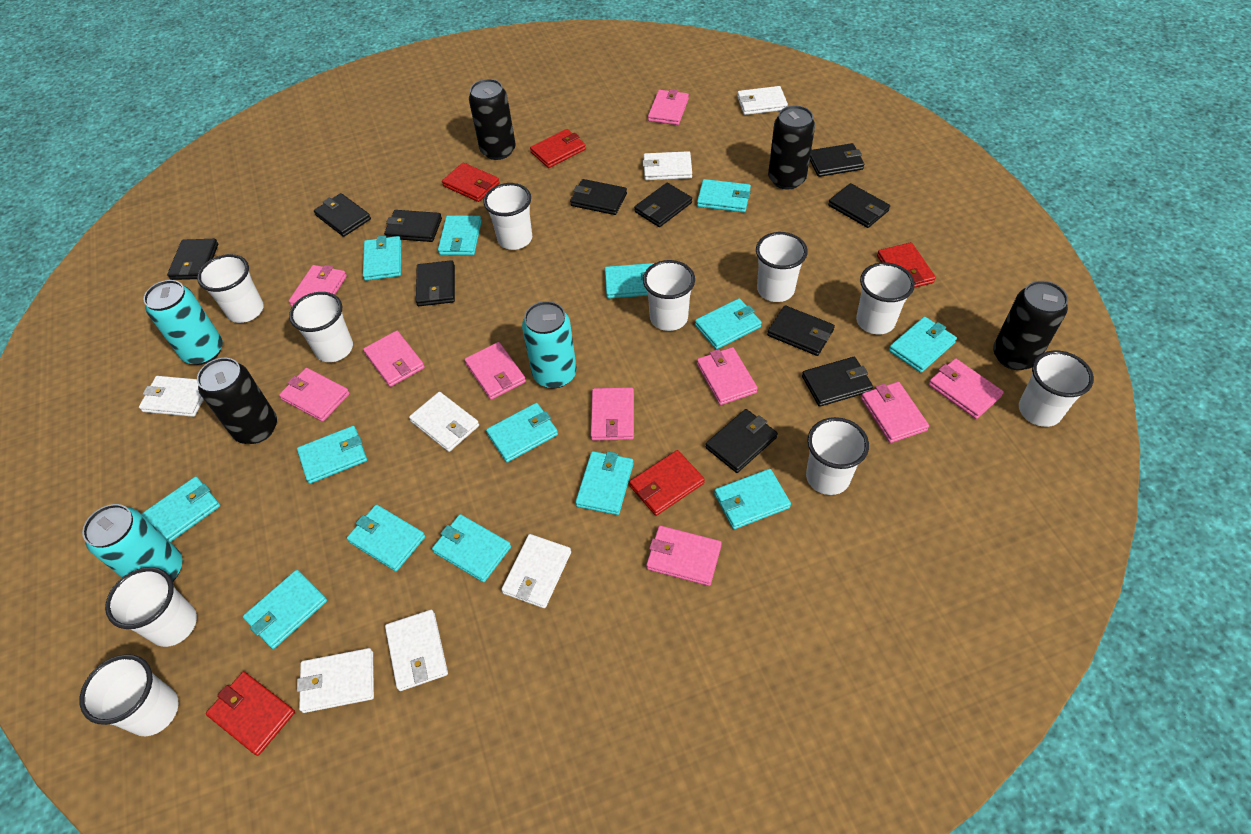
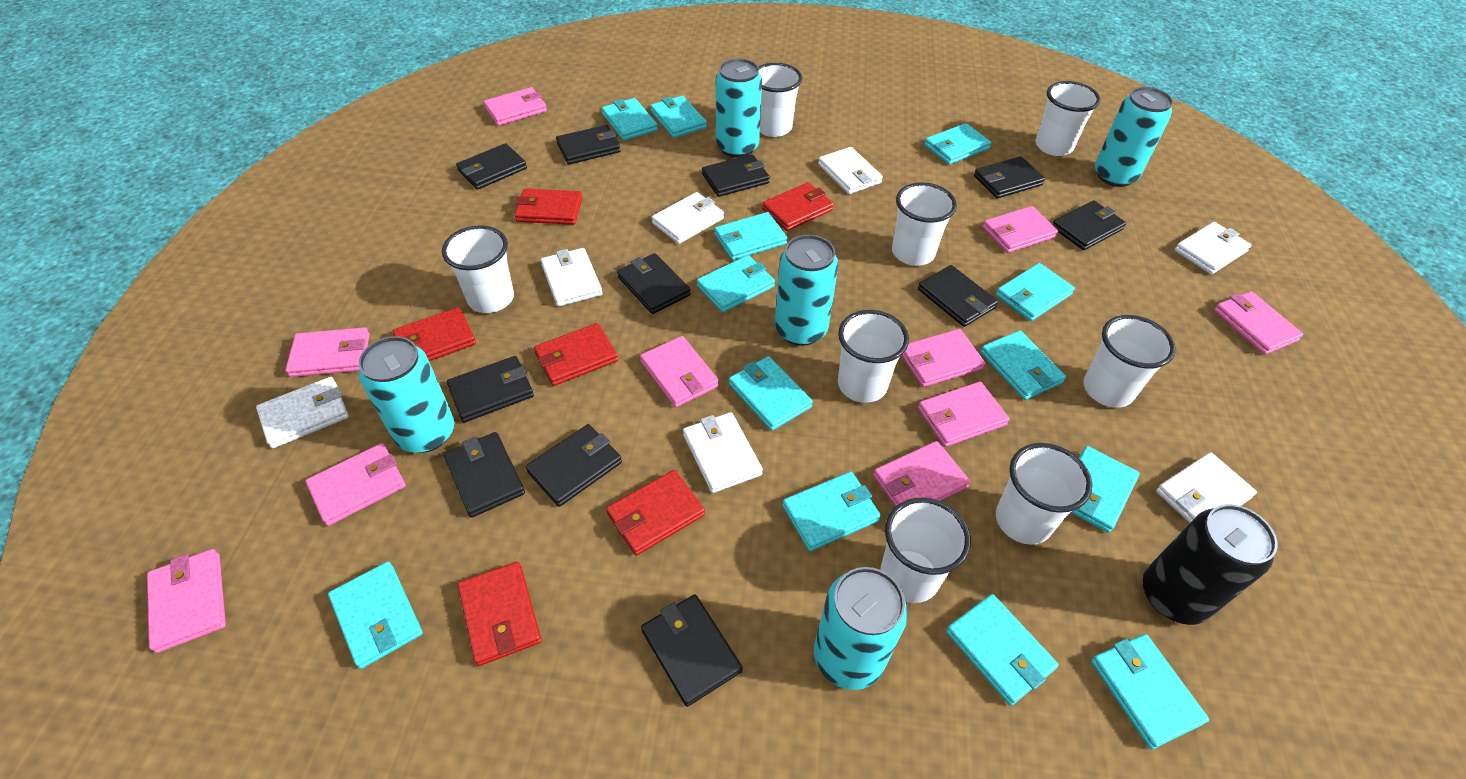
black can: 4 -> 1
red wallet: 5 -> 6
turquoise can: 3 -> 5
turquoise wallet: 14 -> 13
white cup: 10 -> 8

